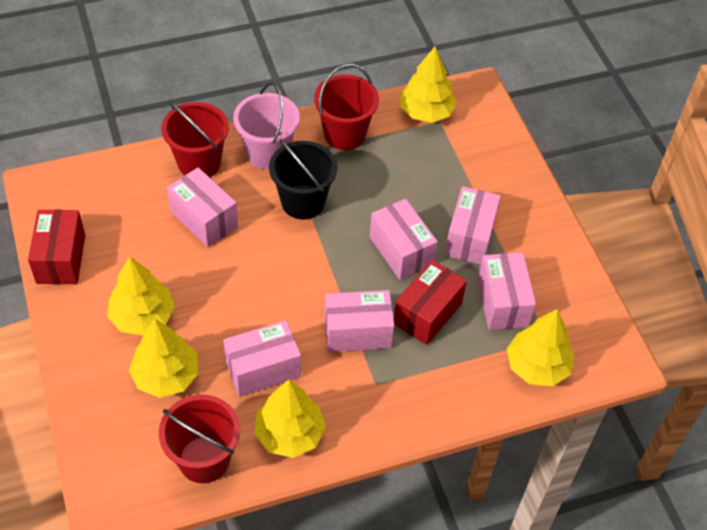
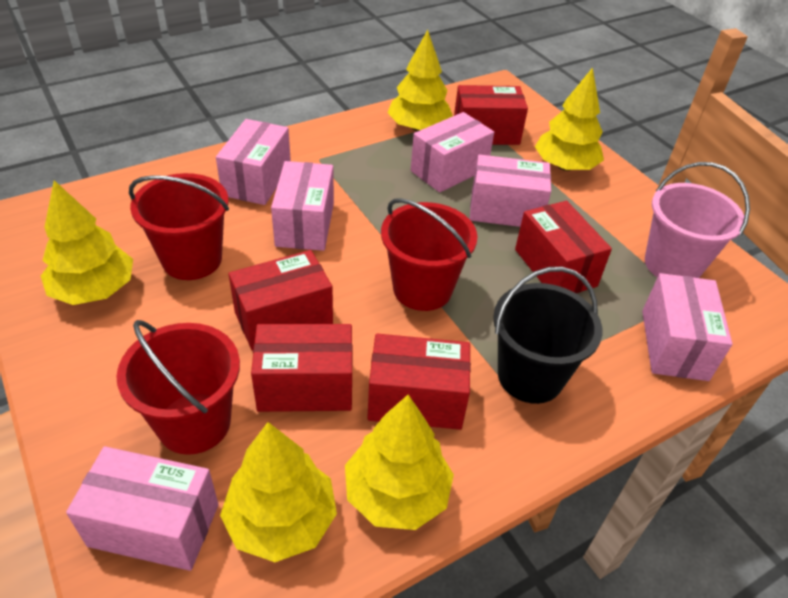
red box: 2 -> 5

